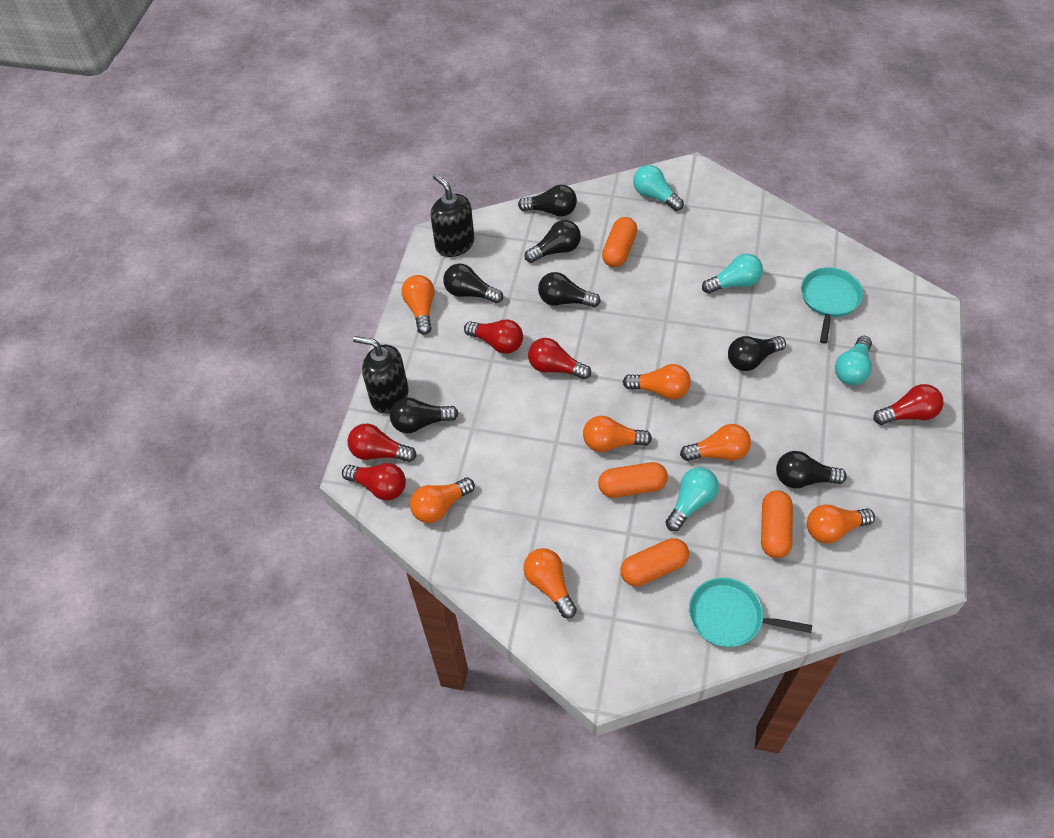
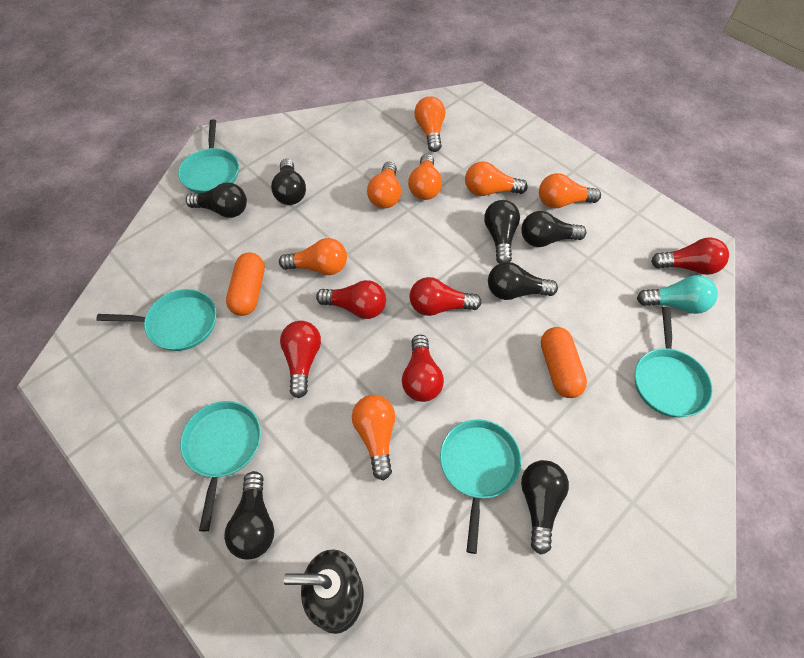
black soap dispenser: 2 -> 1
orange capsule: 4 -> 2
turquoise light bulb: 4 -> 1
turquoise pan: 2 -> 5

